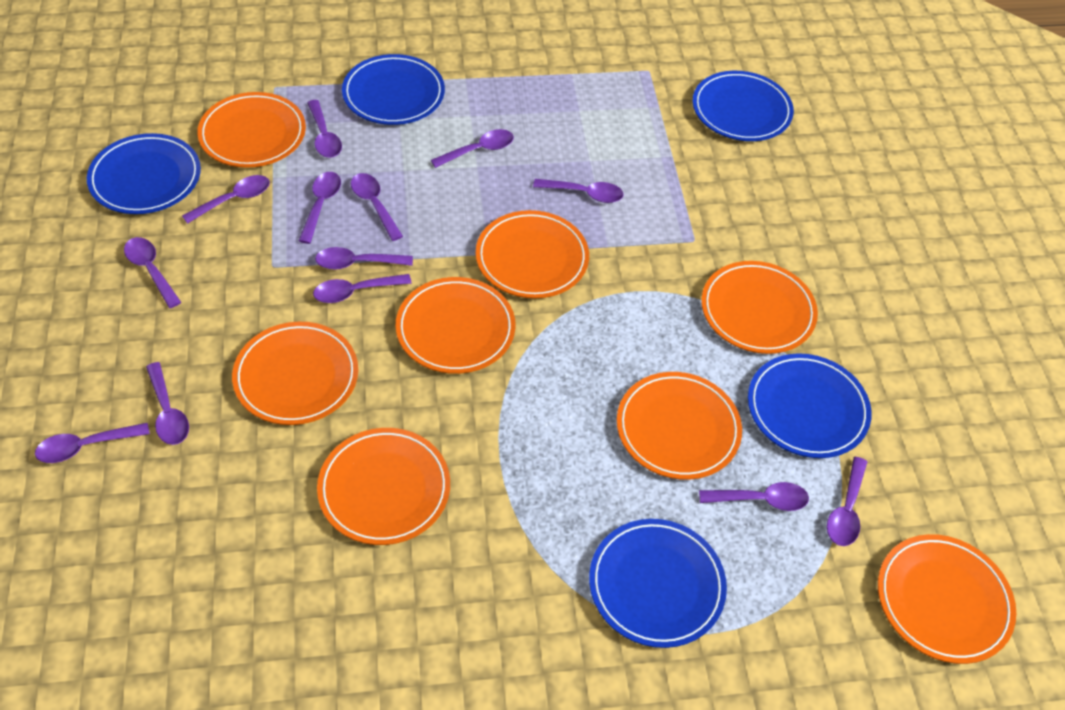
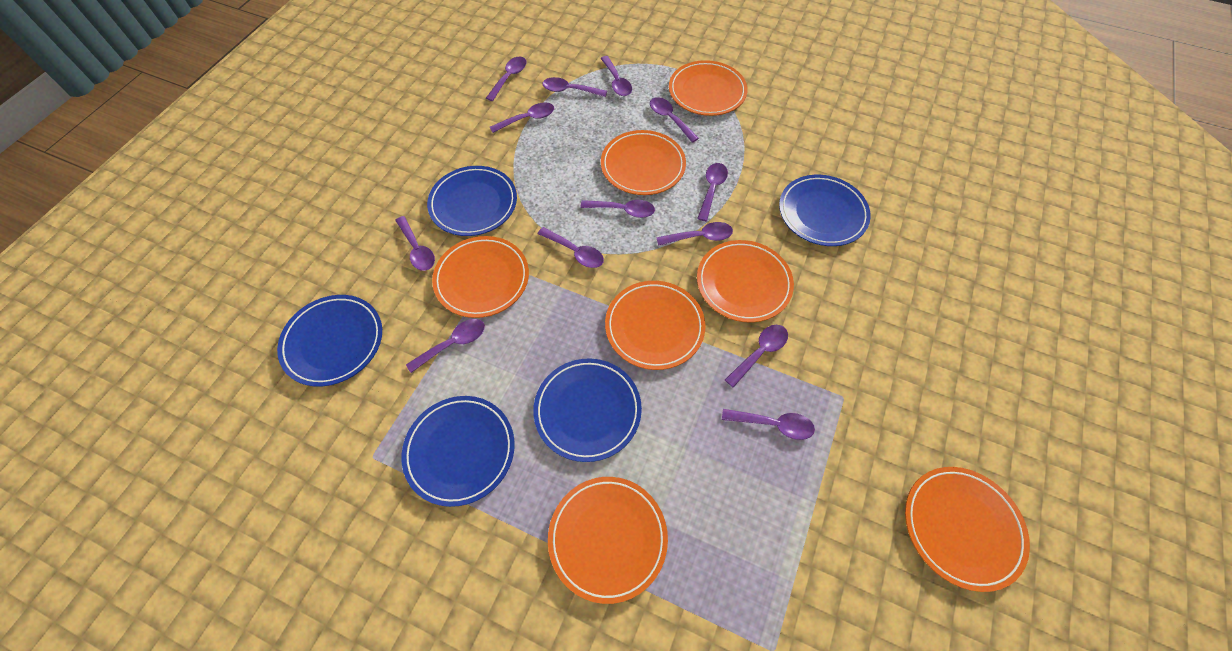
orange plate: 8 -> 7

